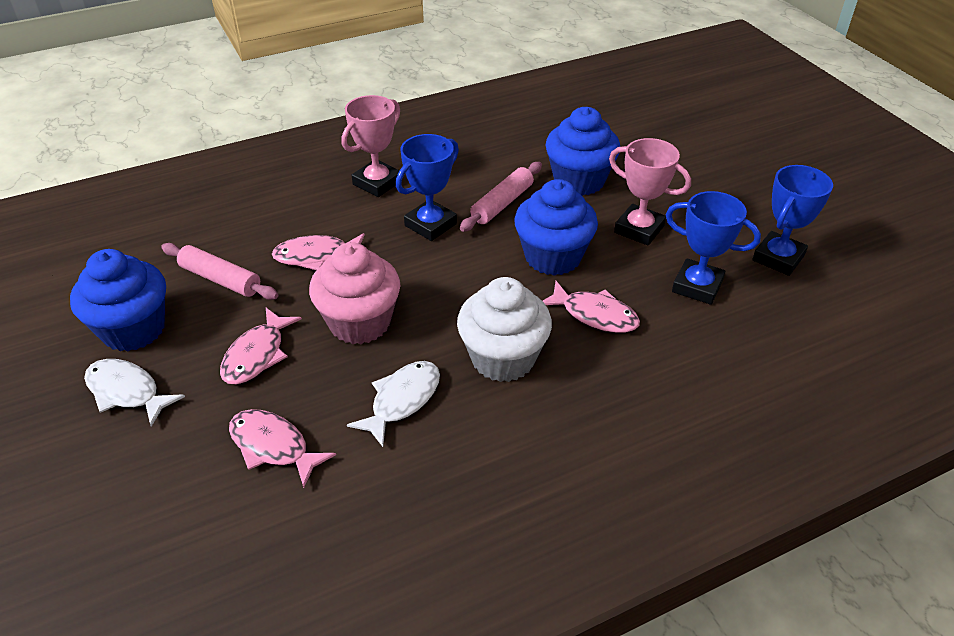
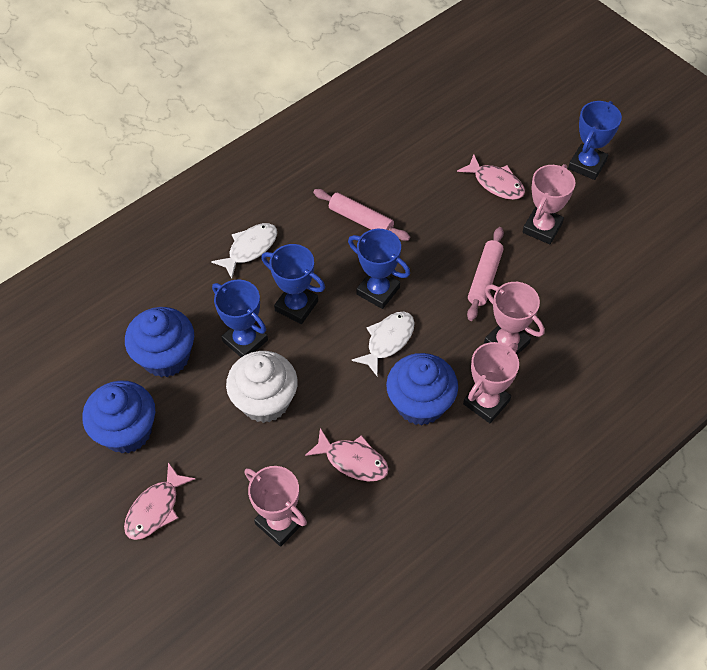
blue trophy: 3 -> 4
pink cupcake: 1 -> 0
pink fish: 4 -> 3
pink trophy: 2 -> 4

